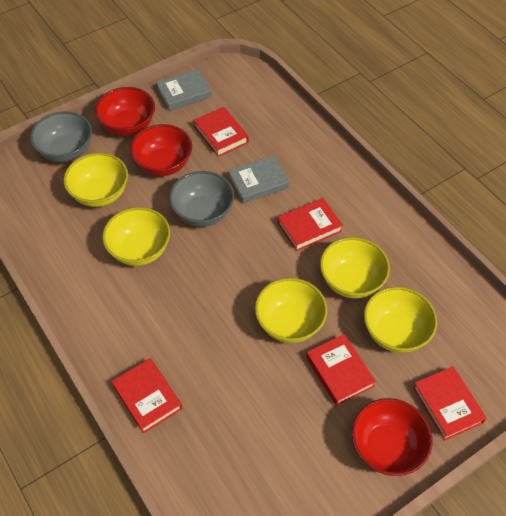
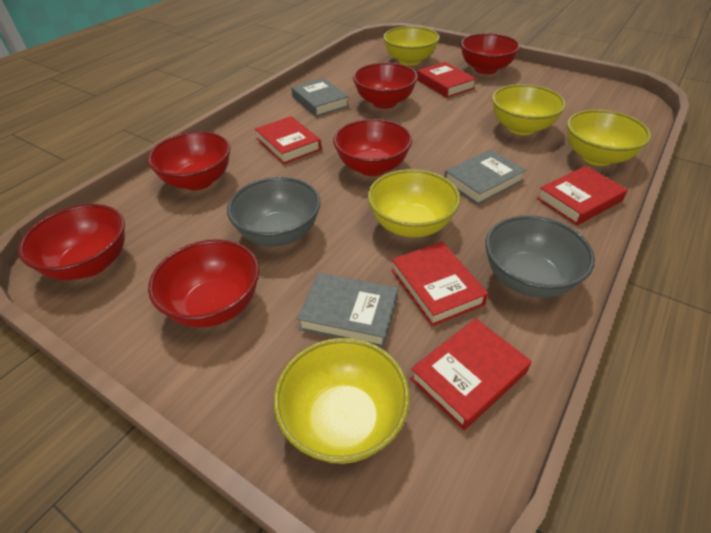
grey book: 2 -> 3
red bowl: 3 -> 6

